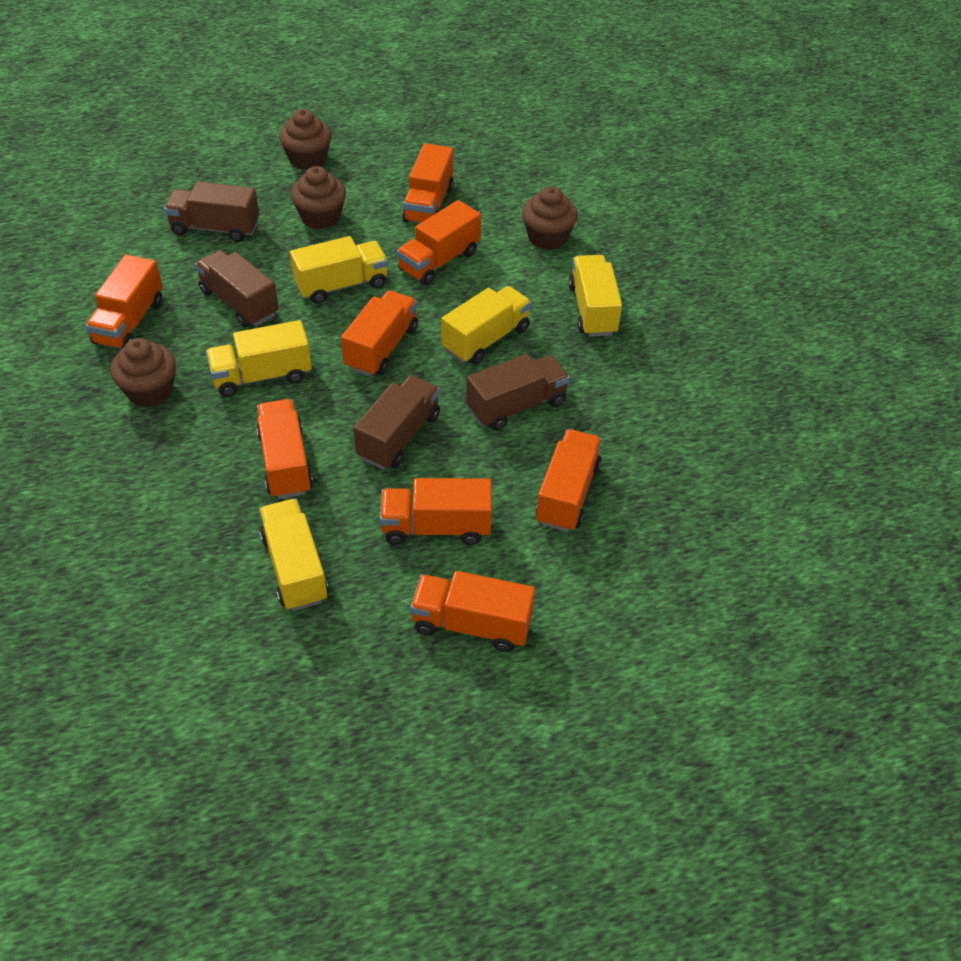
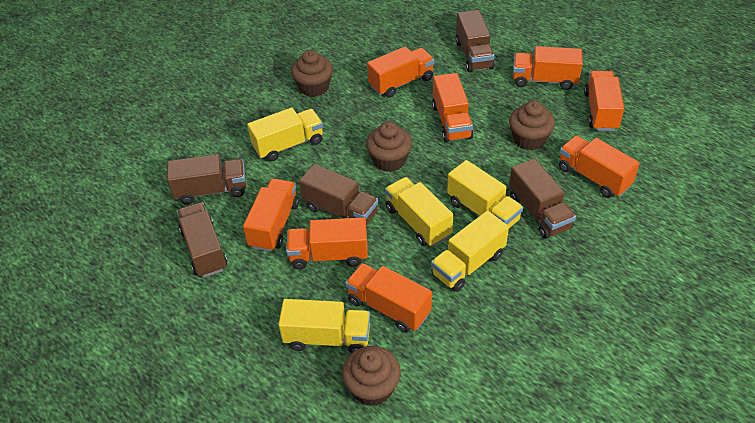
brown truck: 4 -> 5

